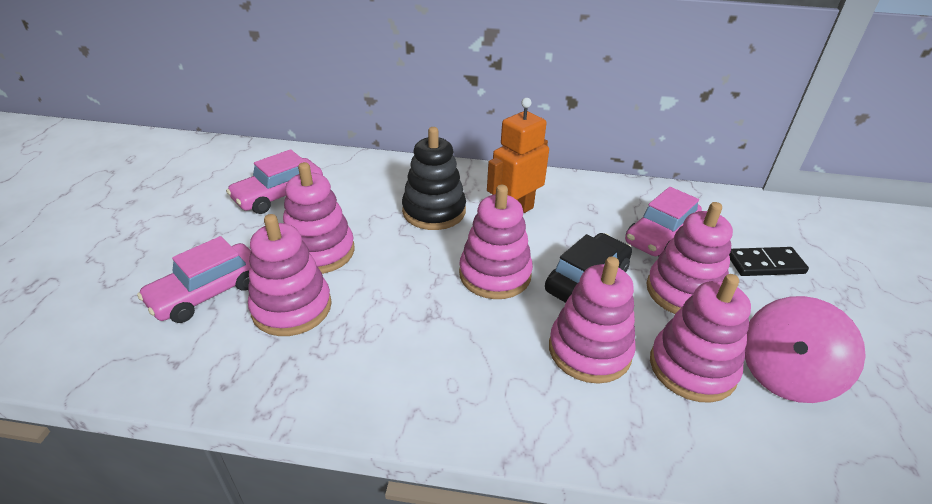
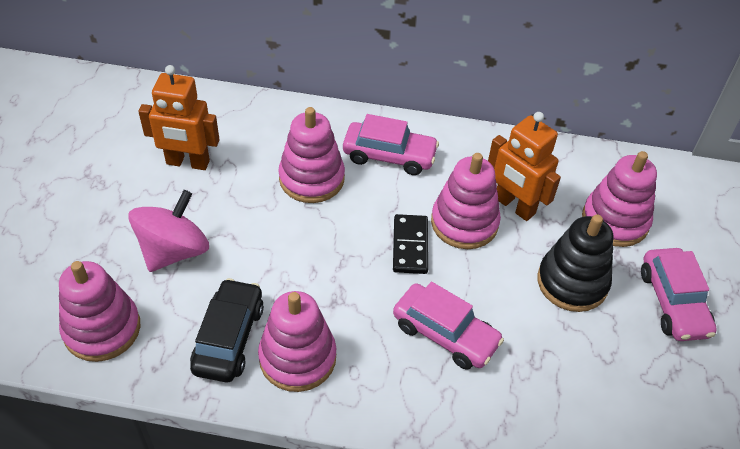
orange robot: 1 -> 2
pink stacking toy: 6 -> 5

